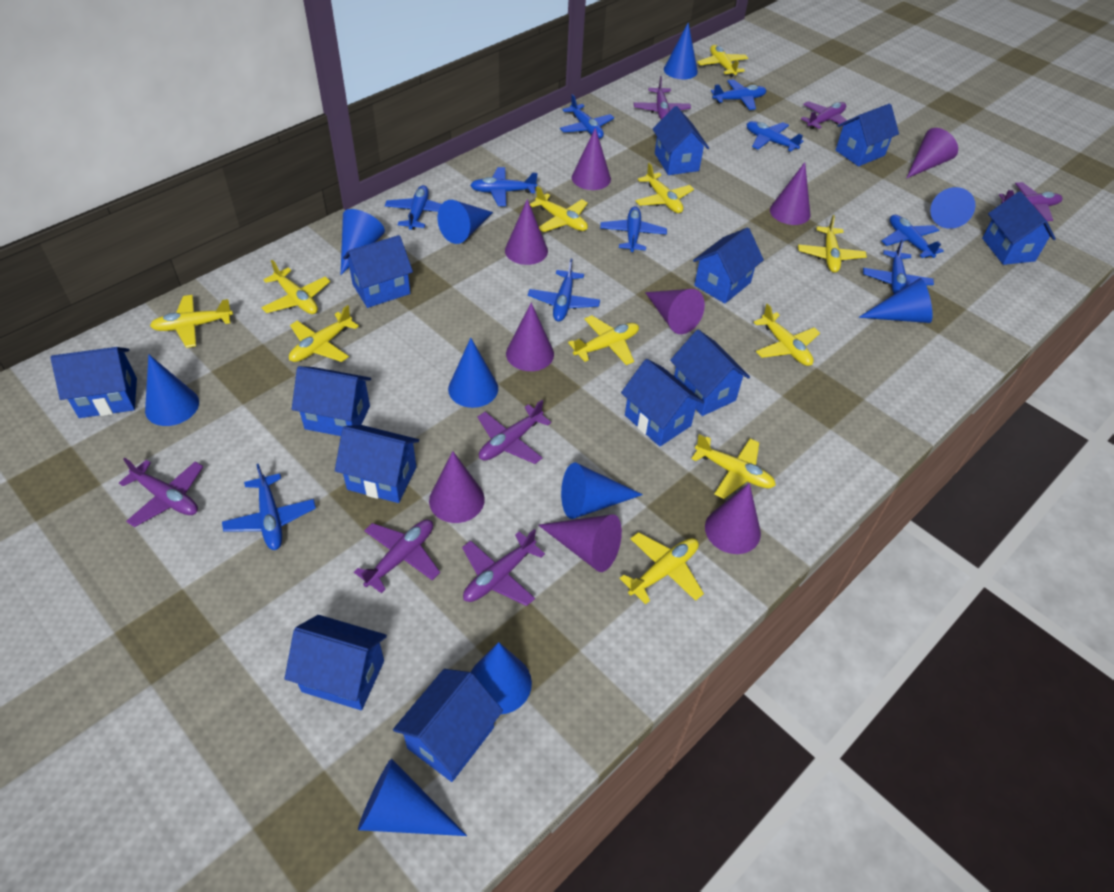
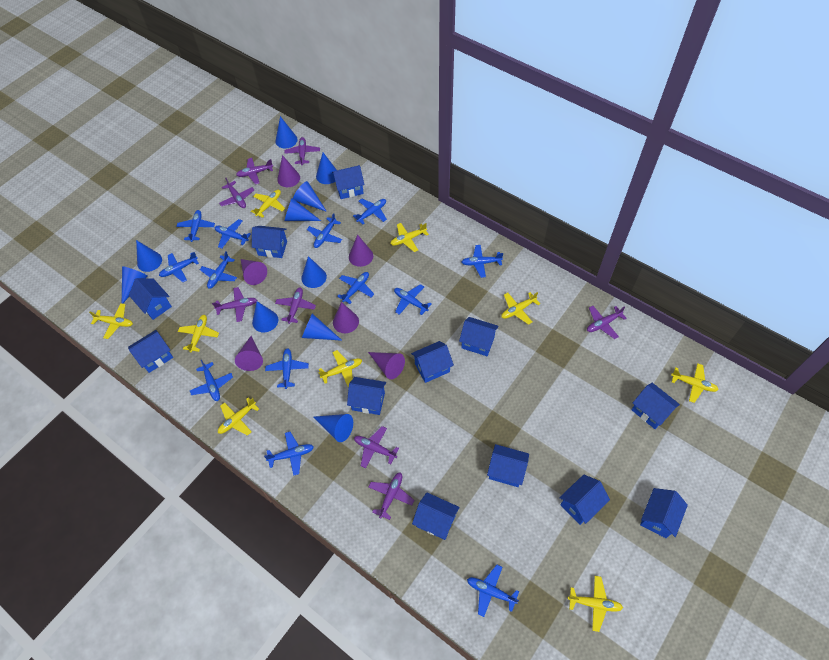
blue plane: 10 -> 13
purple cone: 9 -> 6
purple plane: 7 -> 8
yellow plane: 11 -> 9

